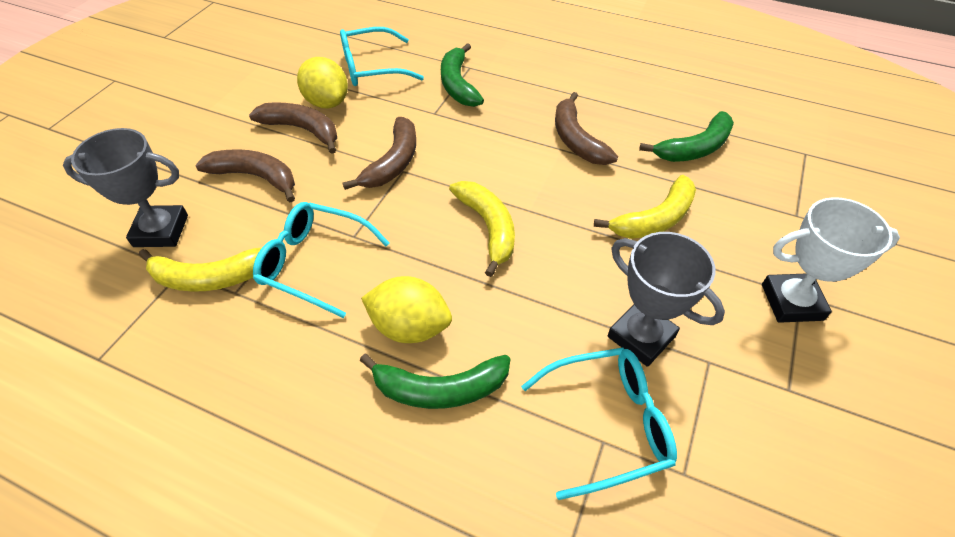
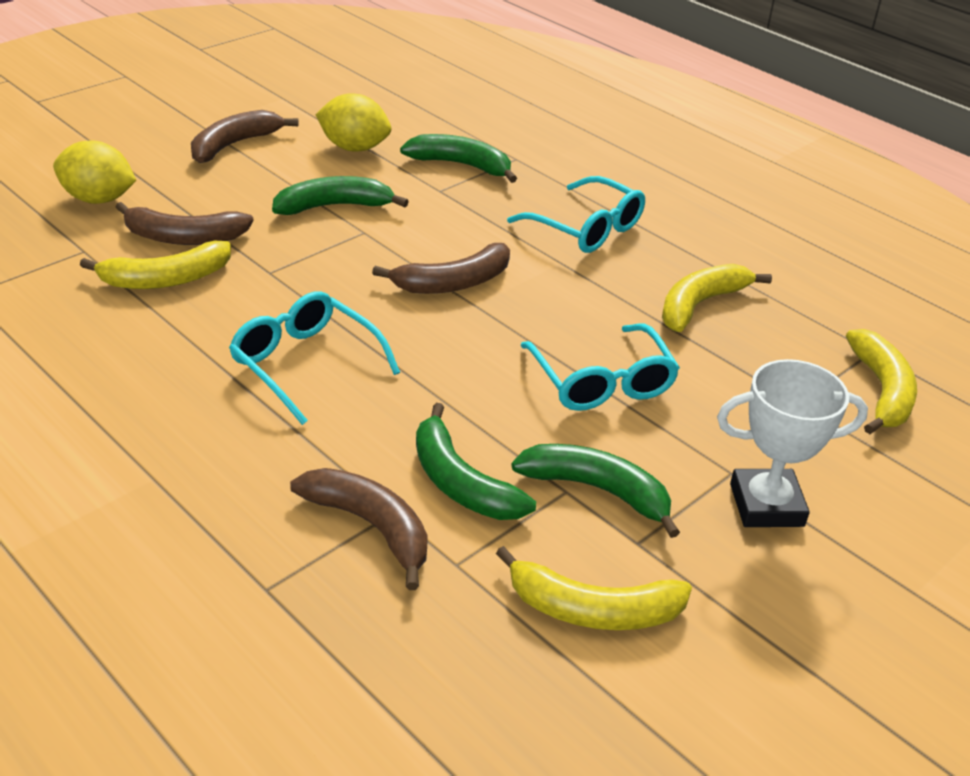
green banana: 3 -> 4
grey trophy: 2 -> 0
yellow banana: 3 -> 4

